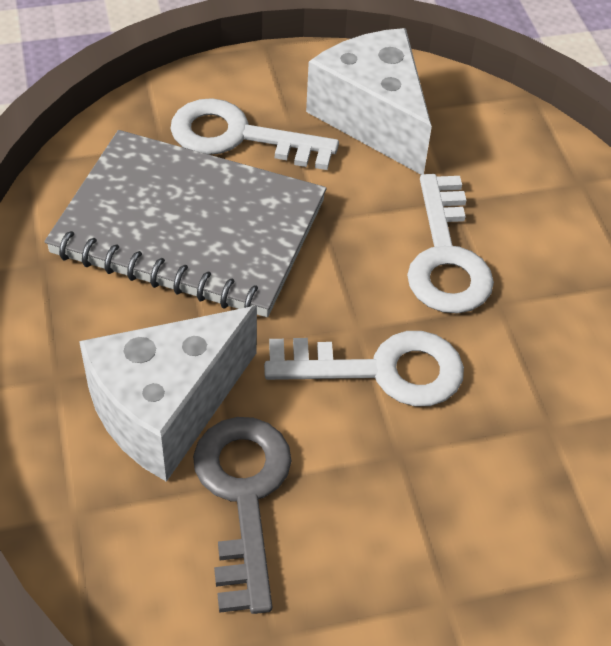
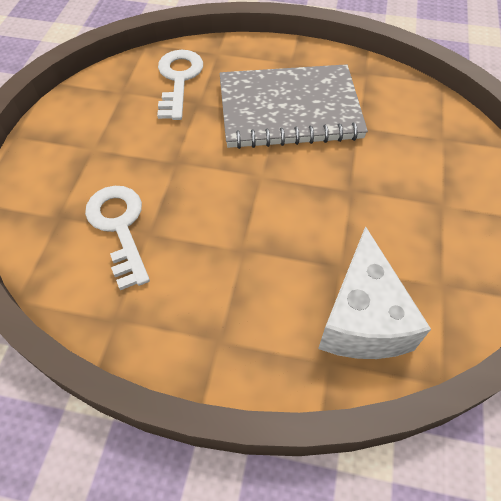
grey key: 1 -> 0
white cheese: 2 -> 1
white key: 3 -> 2

